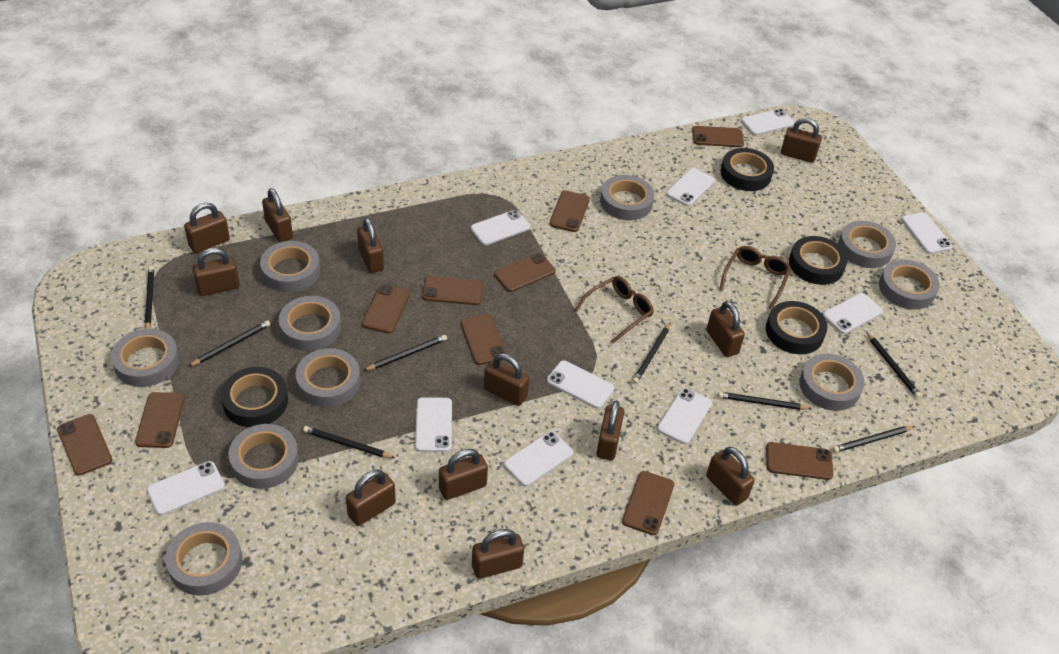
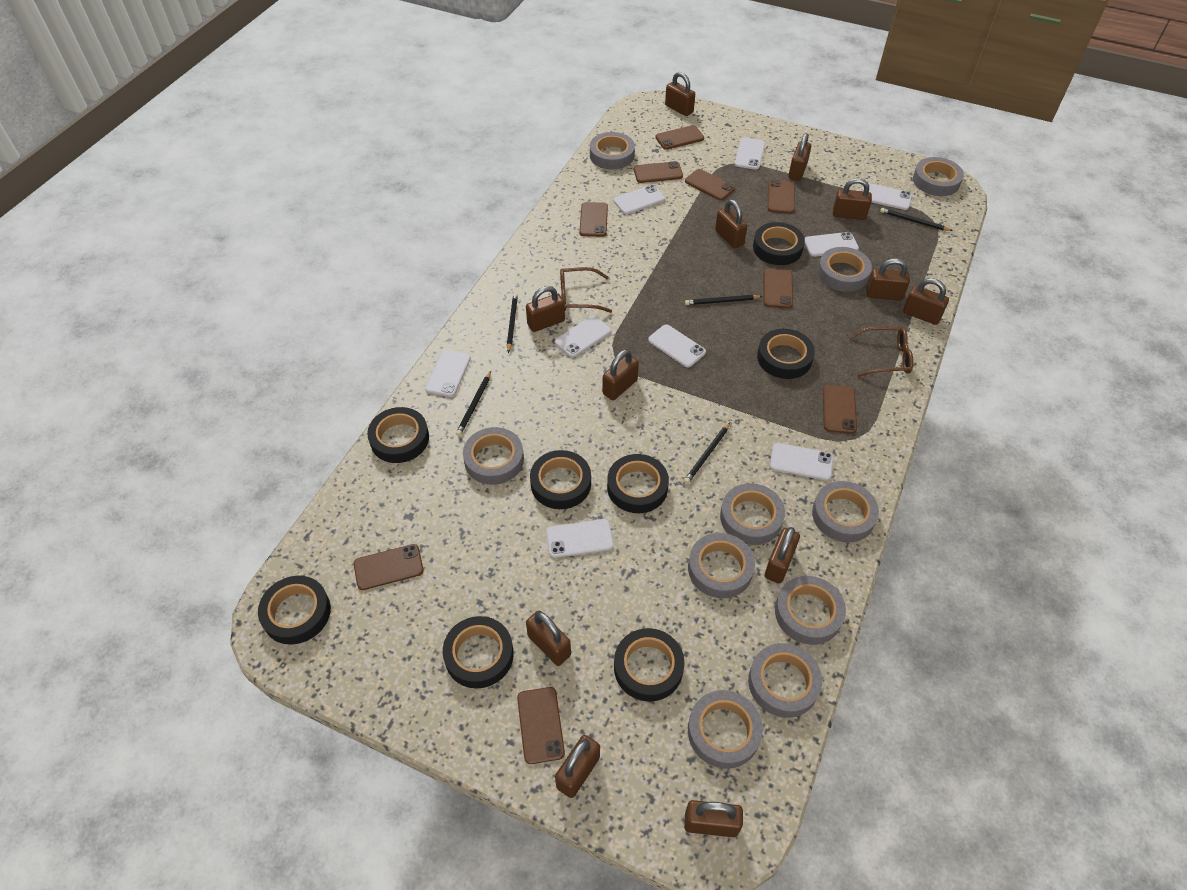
black pencil: 8 -> 5
black tape: 4 -> 8
brown phone: 10 -> 9
white phone: 10 -> 9

